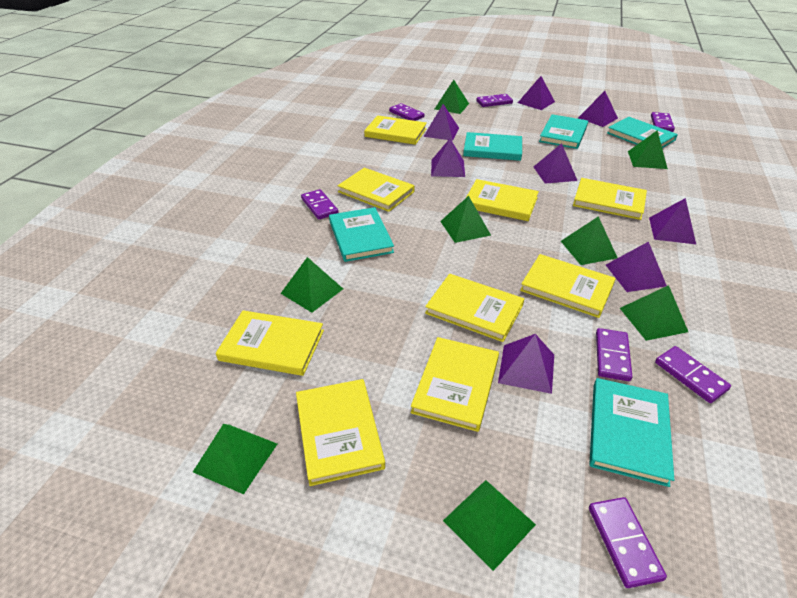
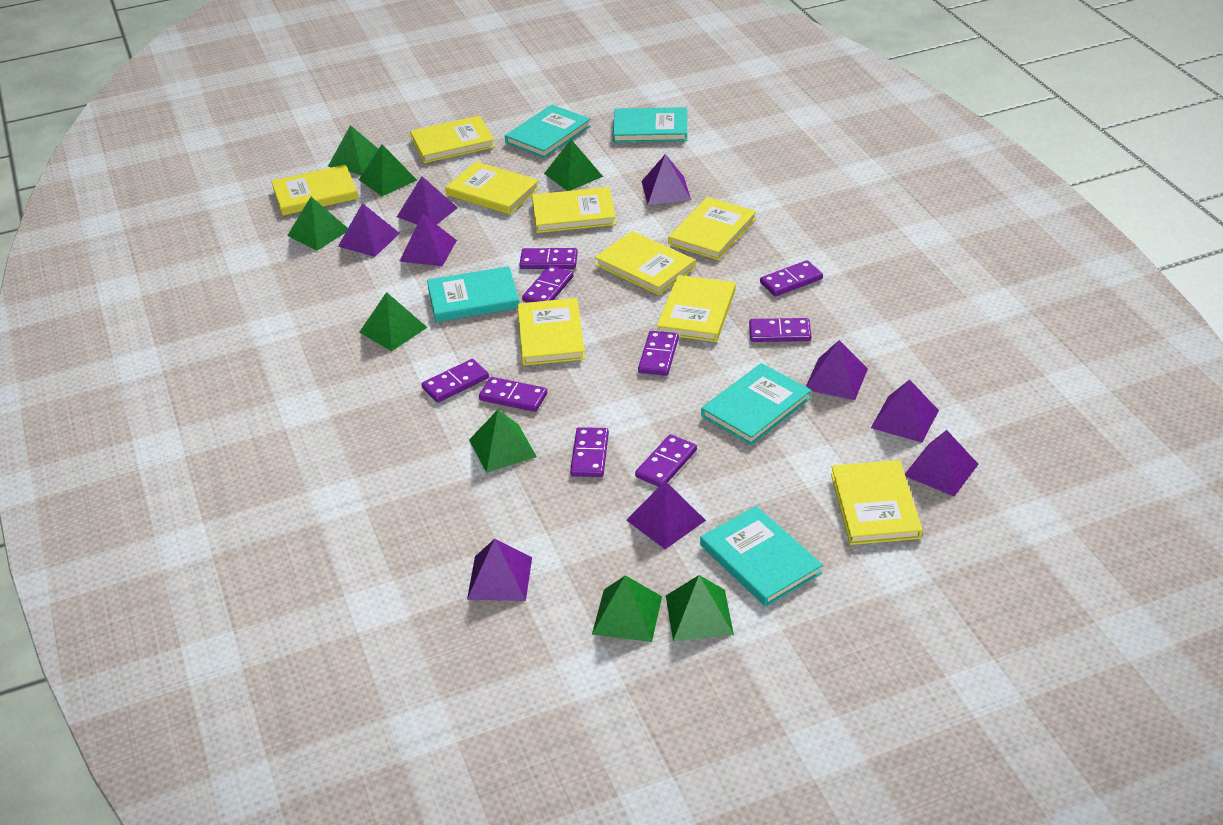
purple domino: 7 -> 9
purple pyramid: 8 -> 9

